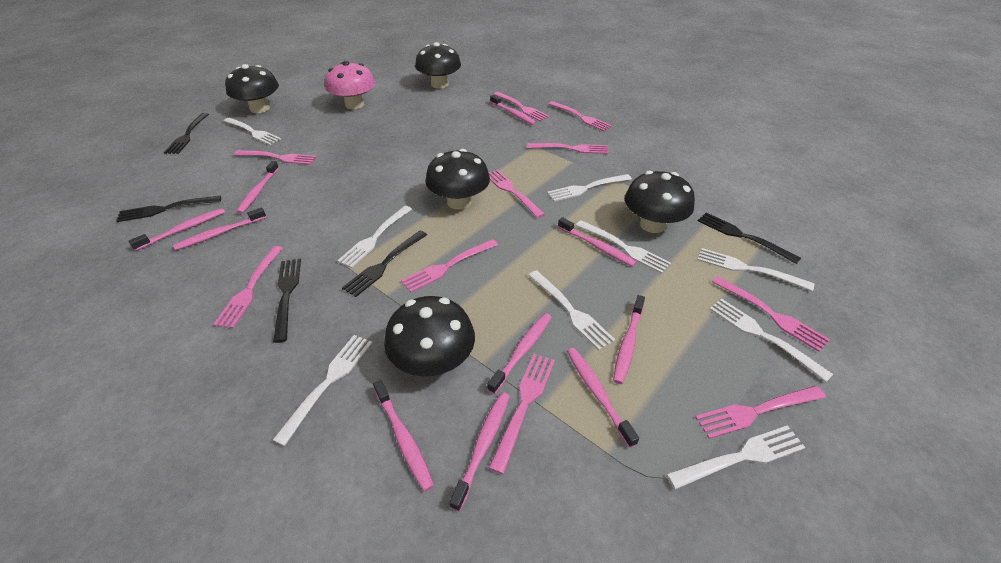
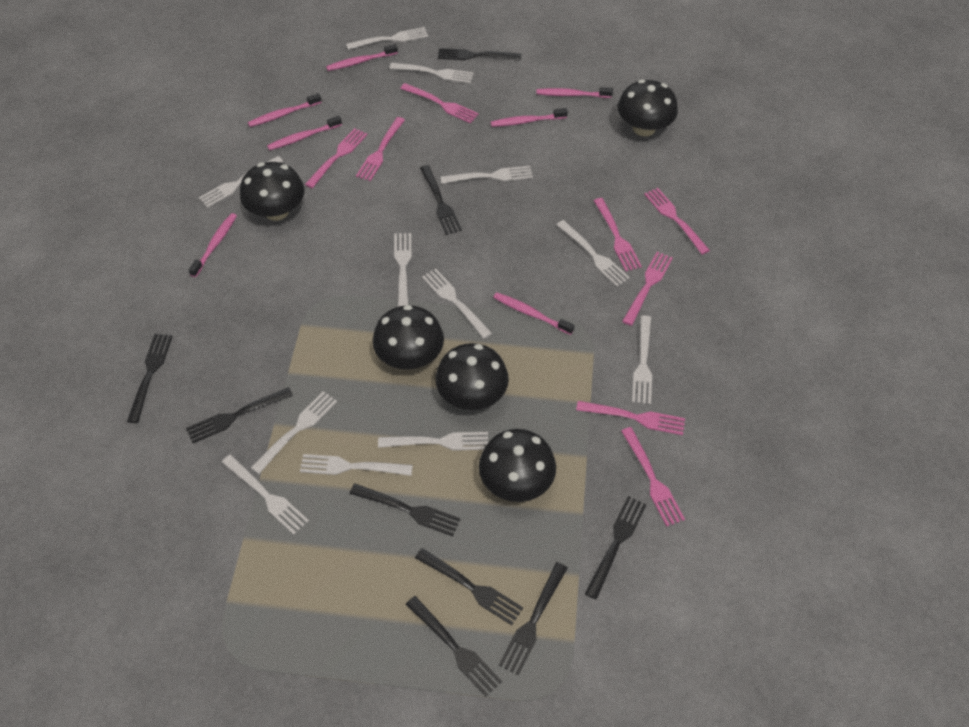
black fork: 5 -> 9
pink fork: 10 -> 8
pink mushroom: 1 -> 0
pink toothbrush: 10 -> 7
white fork: 9 -> 12

